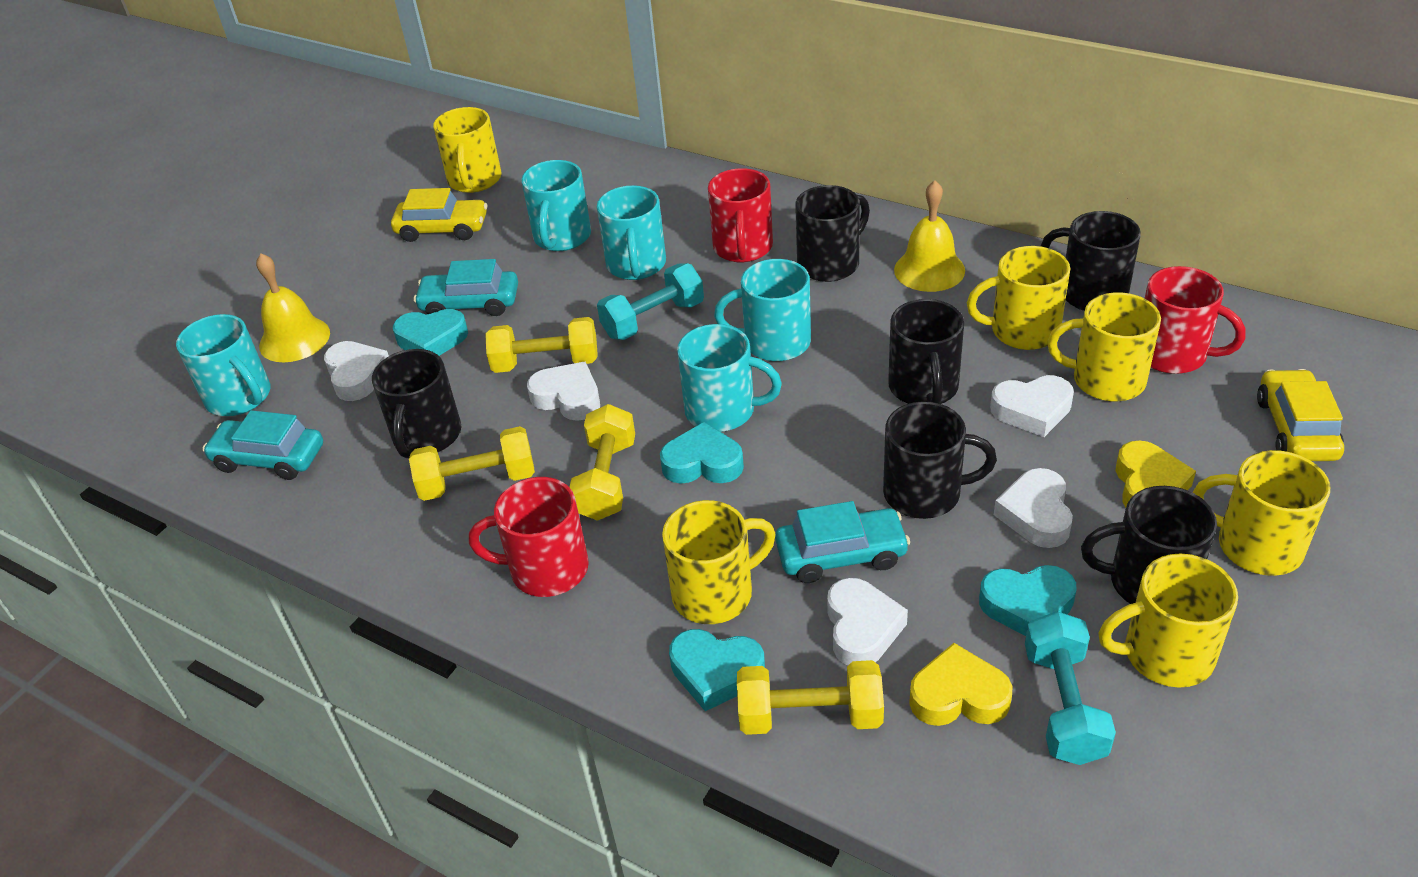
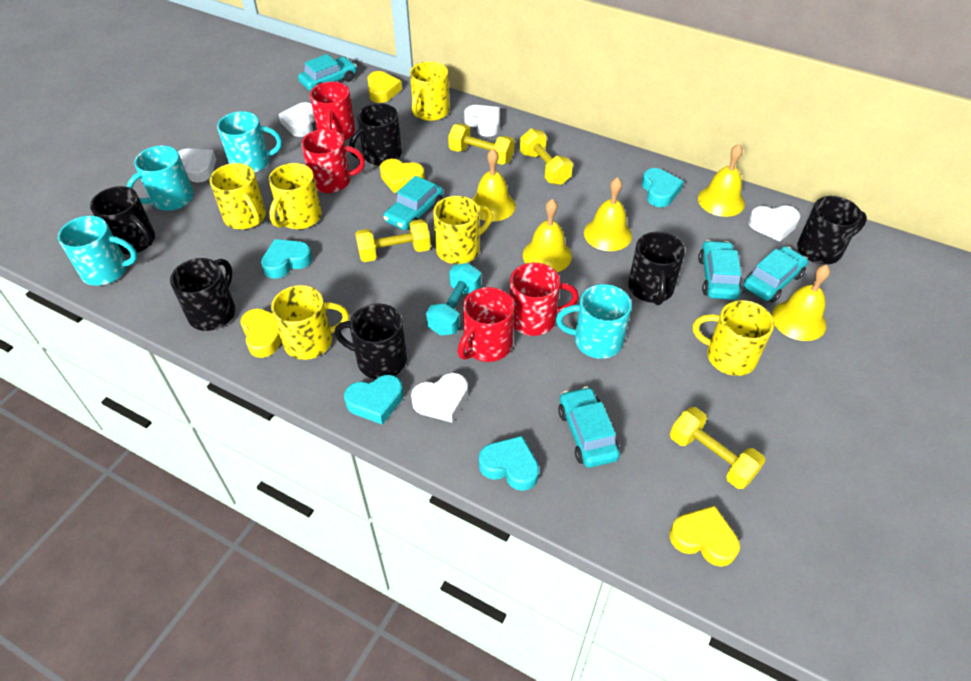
red mug: 3 -> 4
turquoise car: 3 -> 5
turquoise dumbbell: 2 -> 1
turquoise mug: 5 -> 4
yellow bell: 2 -> 5
yellow car: 2 -> 0
yellow heart: 2 -> 4

